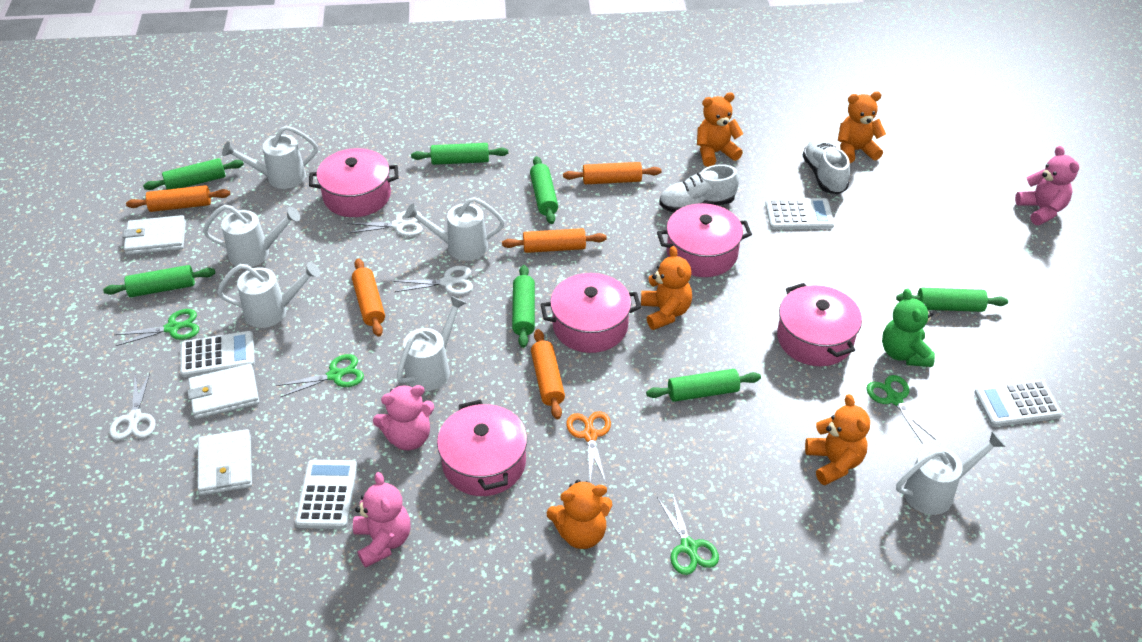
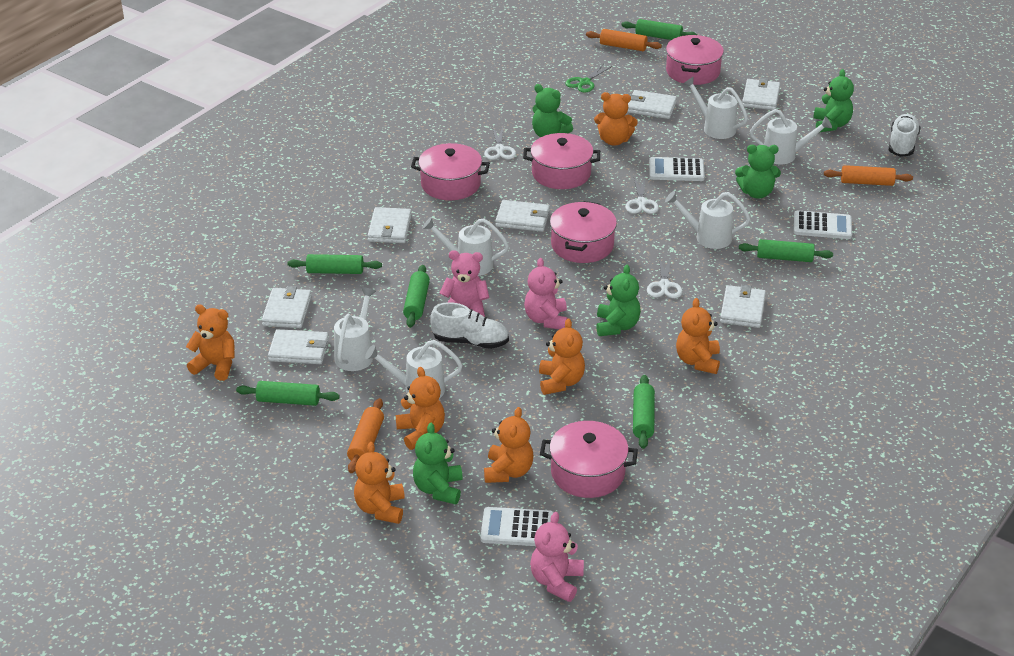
green rolling pin: 7 -> 6
green scissors: 4 -> 1
green teddy bear: 1 -> 5
orange rolling pin: 5 -> 3
orange scissors: 1 -> 0
orange teddy bear: 5 -> 7
white calculator: 4 -> 3
white wallet: 3 -> 7

